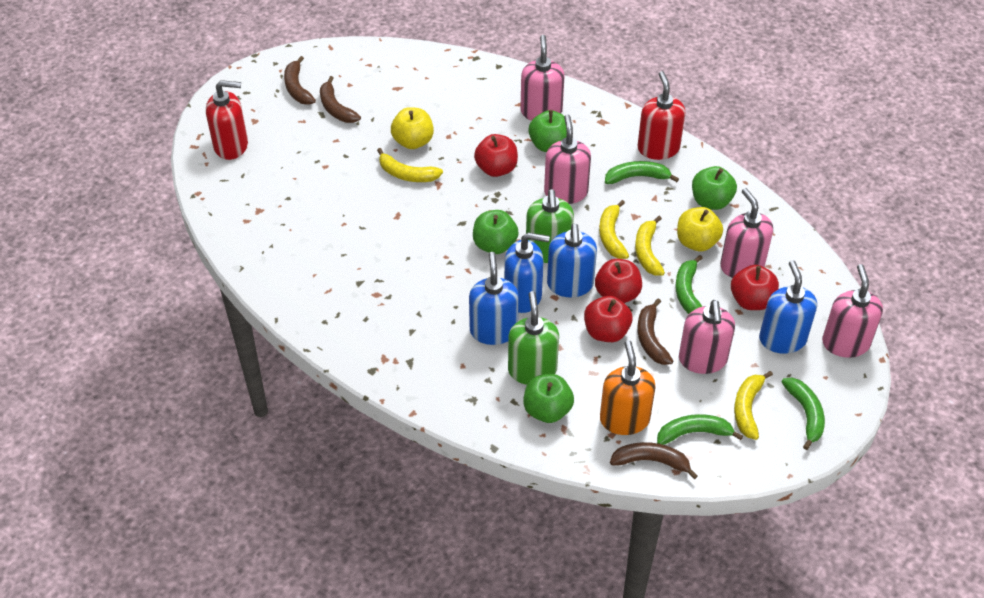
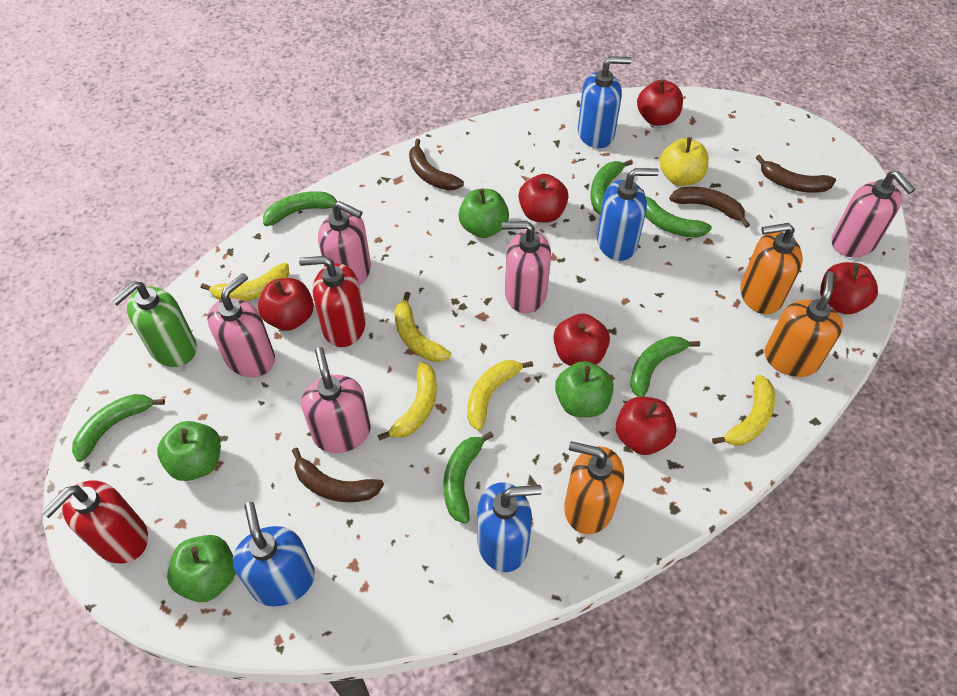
green banana: 4 -> 6
green soap dispenser: 2 -> 1
orange soap dispenser: 1 -> 3
red apple: 4 -> 6
yellow apple: 2 -> 1
yellow banana: 4 -> 5

